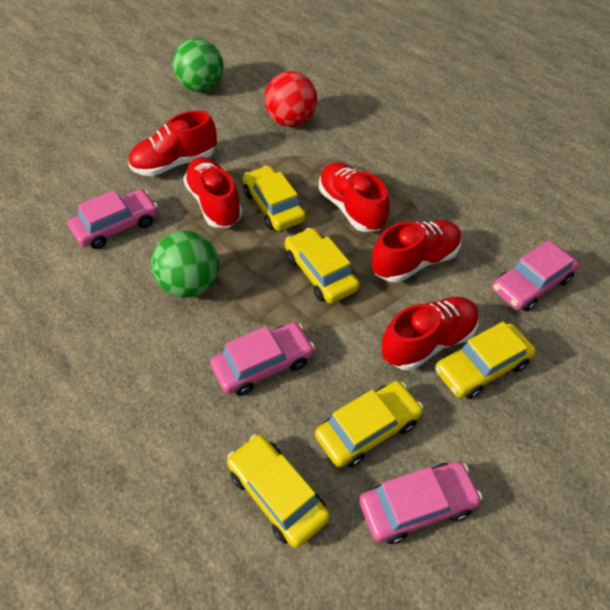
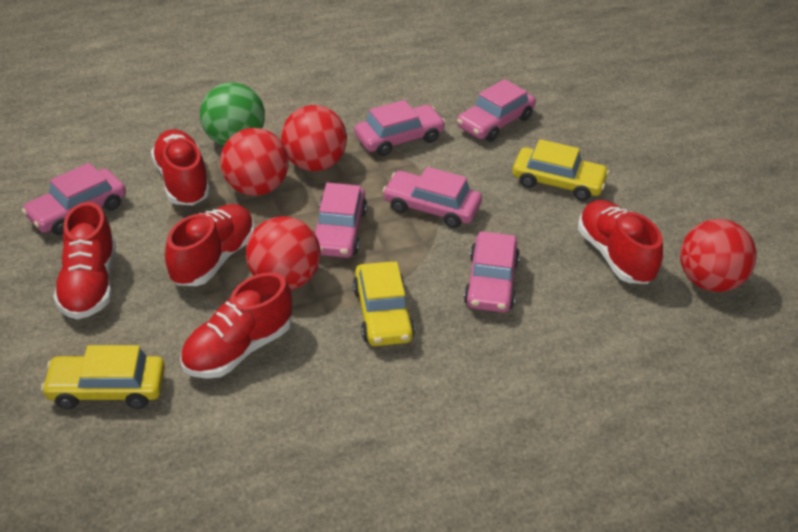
green ball: 2 -> 1
pink car: 4 -> 6
red ball: 1 -> 4
yellow car: 5 -> 3

